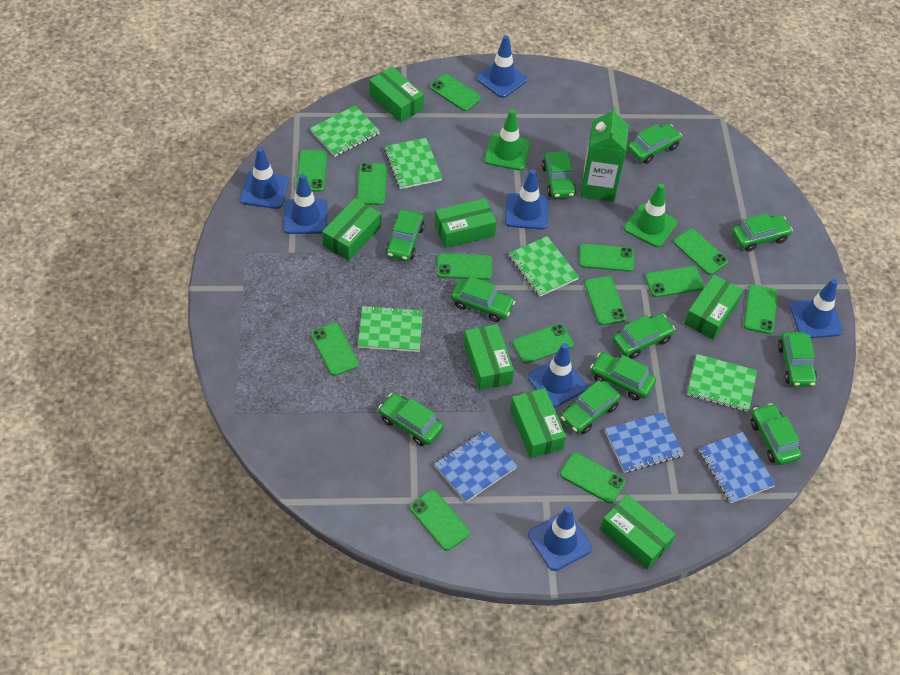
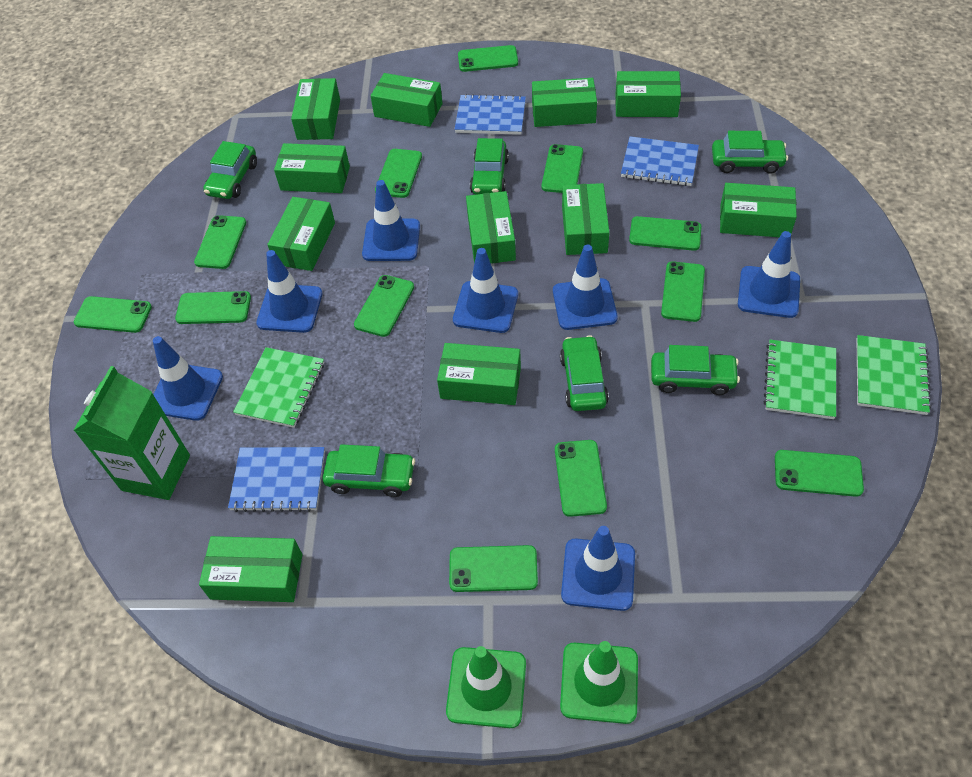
green box: 7 -> 11
green car: 11 -> 6
green notebook: 5 -> 3
green phone: 13 -> 12

